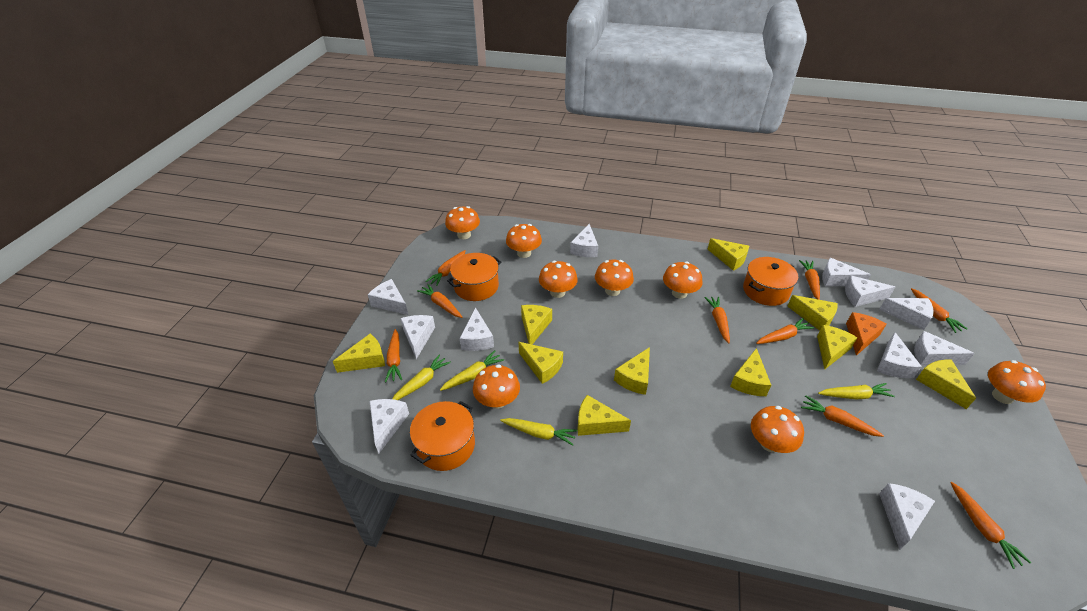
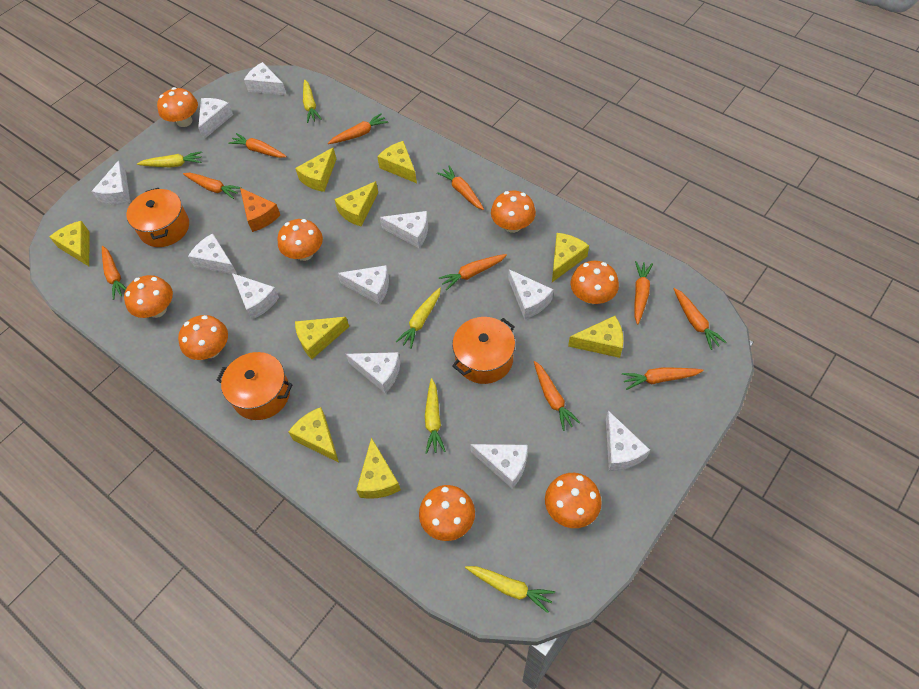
orange carrot: 9 -> 10
yellow carrot: 4 -> 5
yellow cheese: 10 -> 9

